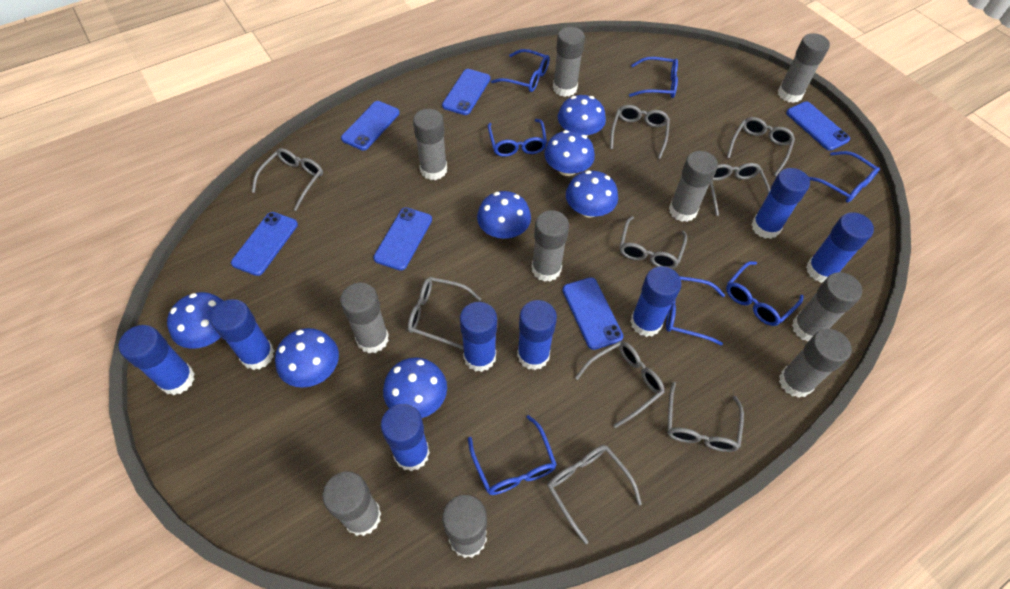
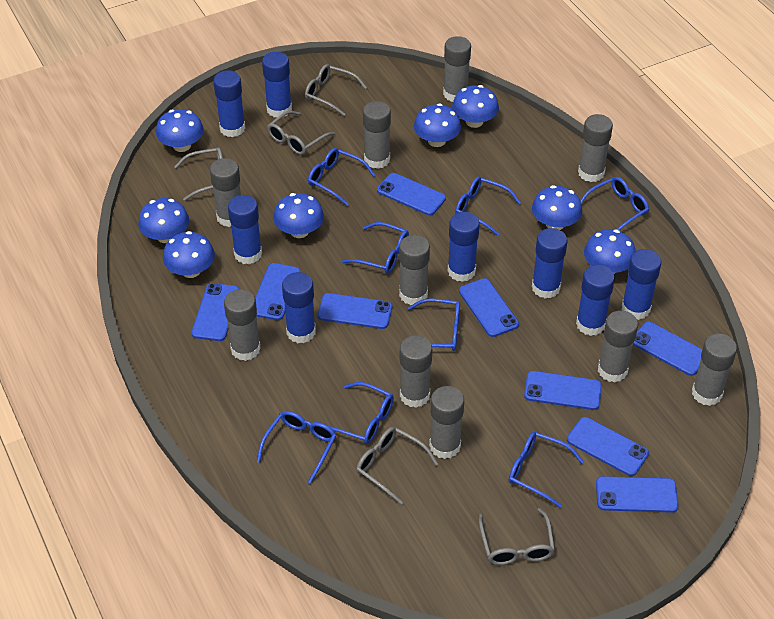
blue glasses: 7 -> 8
blue mushroom: 7 -> 8
blue phone: 6 -> 9
grey glasses: 9 -> 5

